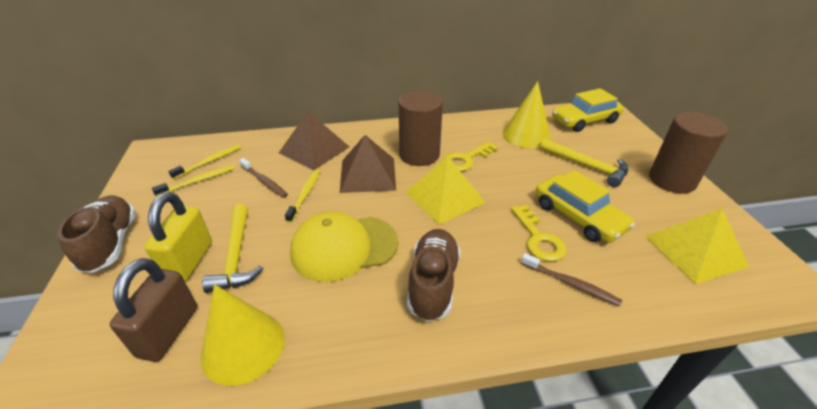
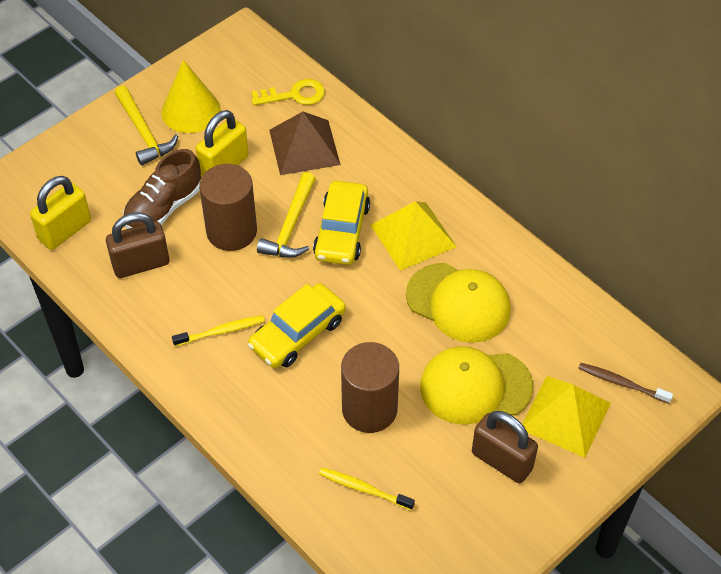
brown padlock: 1 -> 2
brown pyramid: 2 -> 1
brown shoe: 2 -> 1
brown toothbrush: 2 -> 1
yellow cap: 1 -> 2
yellow cone: 2 -> 1
yellow key: 2 -> 1
yellow padlock: 1 -> 2
yellow toothbrush: 3 -> 2

